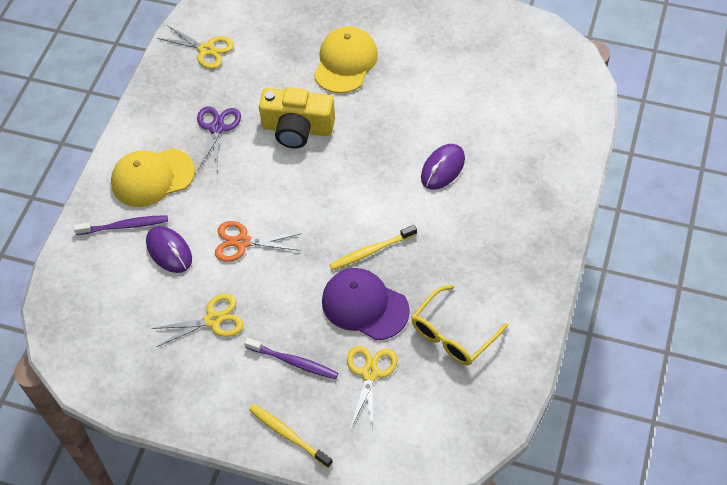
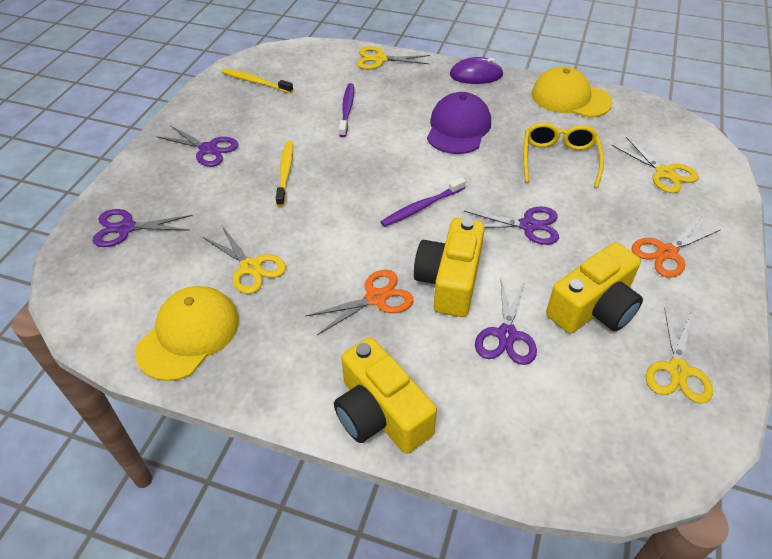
orange scissors: 1 -> 2
purple mouse: 2 -> 1
purple scissors: 1 -> 4
yellow camera: 1 -> 3
yellow scissors: 3 -> 4

